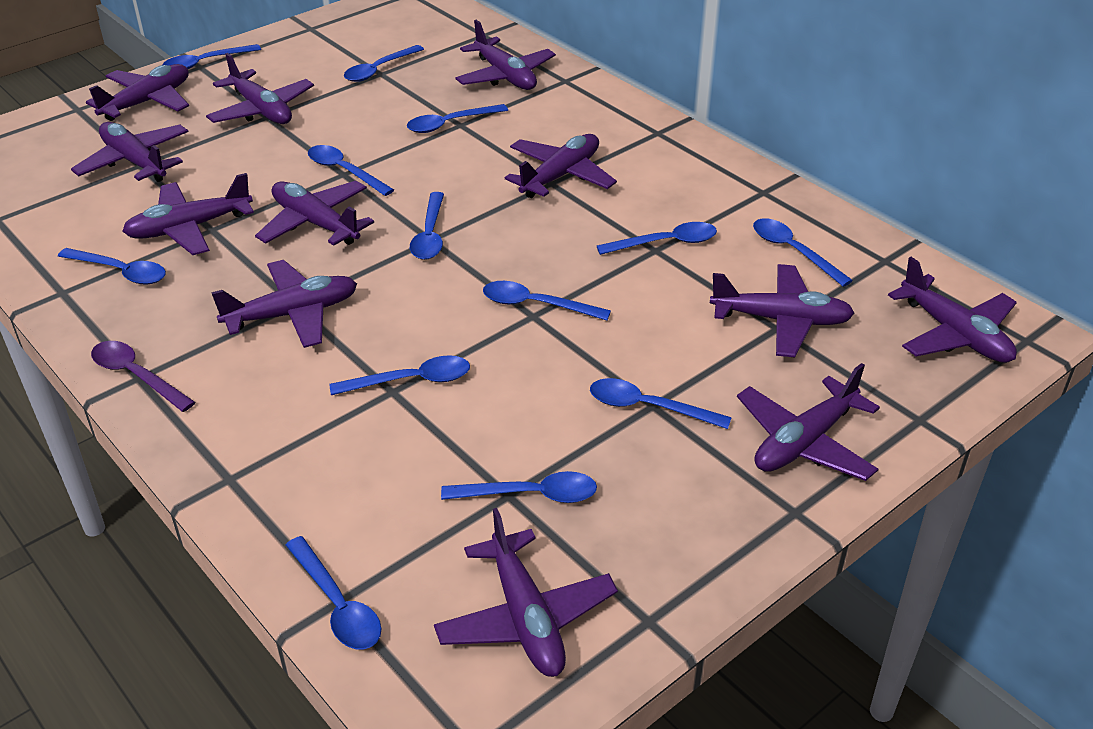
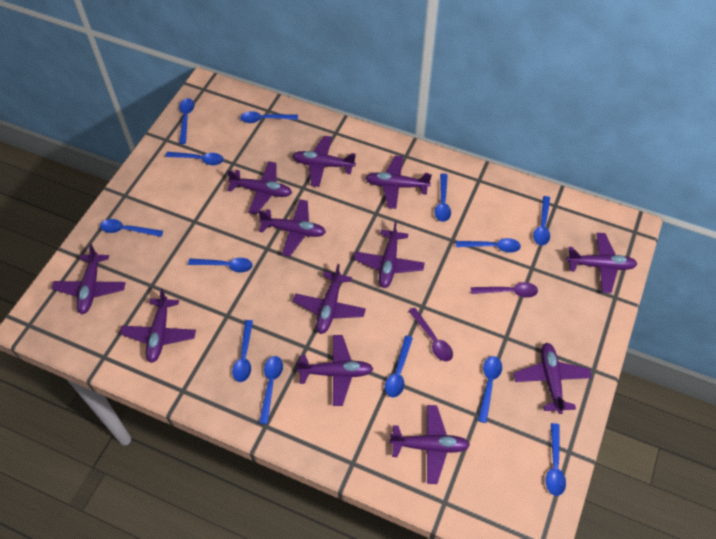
purple spoon: 1 -> 2

